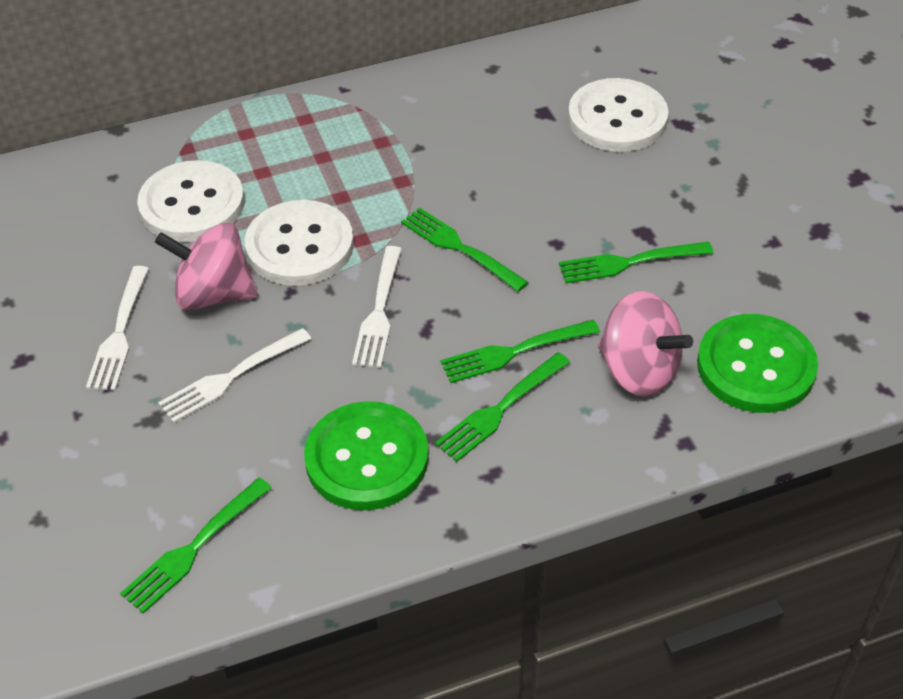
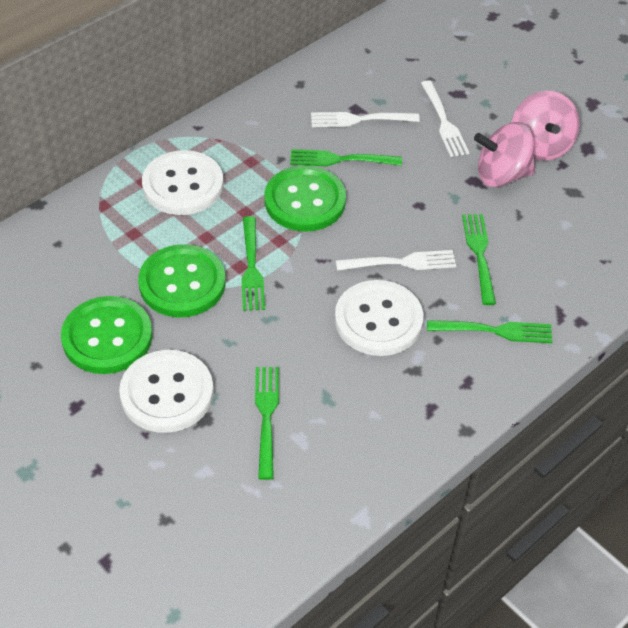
green button: 2 -> 3

